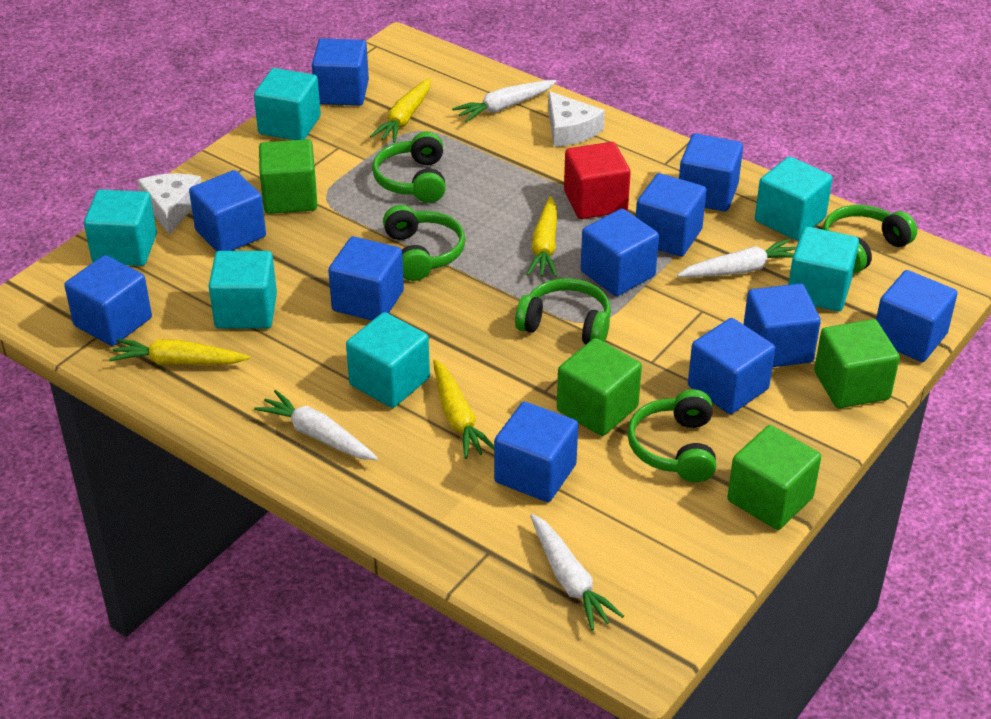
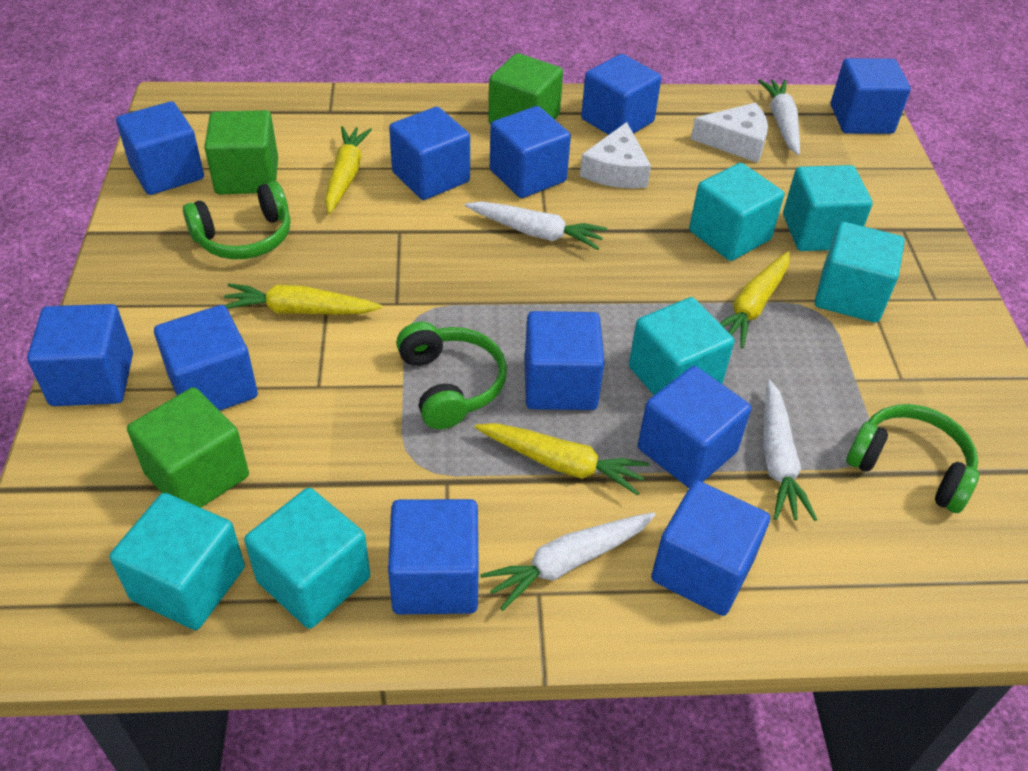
green cube: 4 -> 3
green headphones: 5 -> 3
red cube: 1 -> 0

